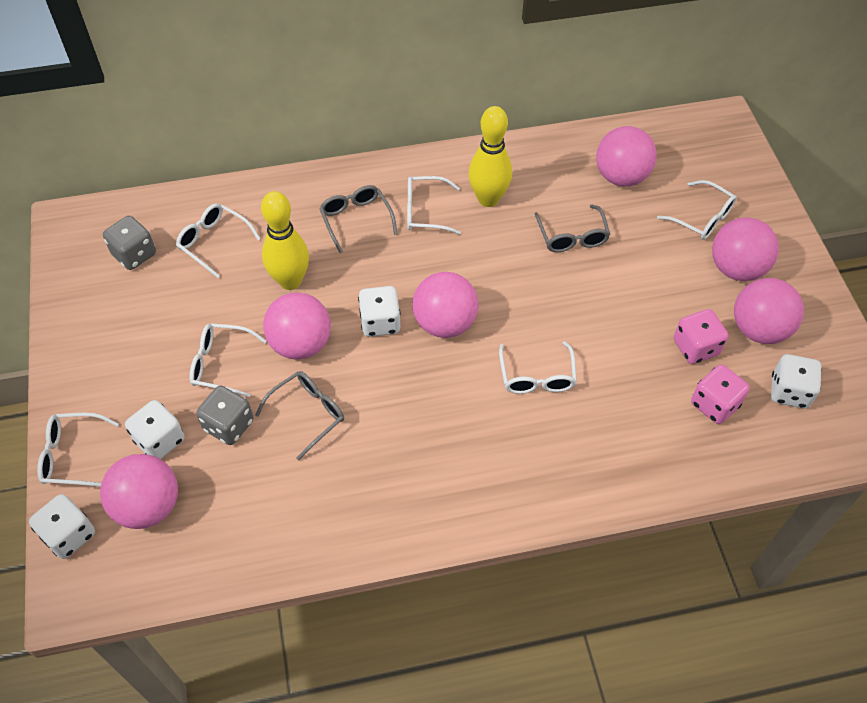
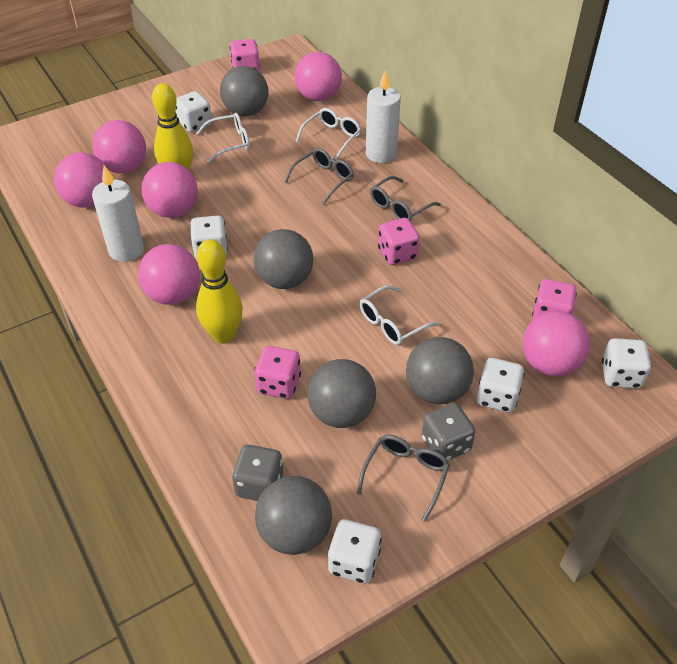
grey ball: 0 -> 5
pink dice: 2 -> 4
white candle: 0 -> 2
white dice: 4 -> 5
white glasses: 6 -> 3

